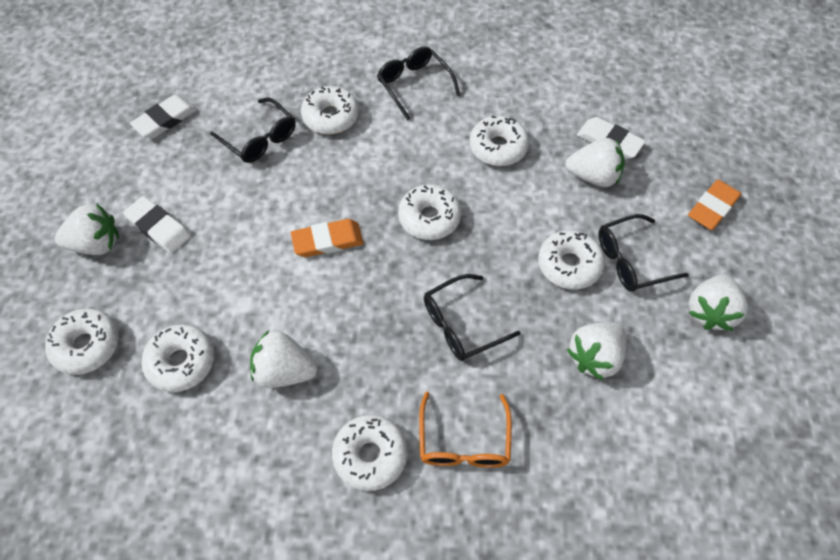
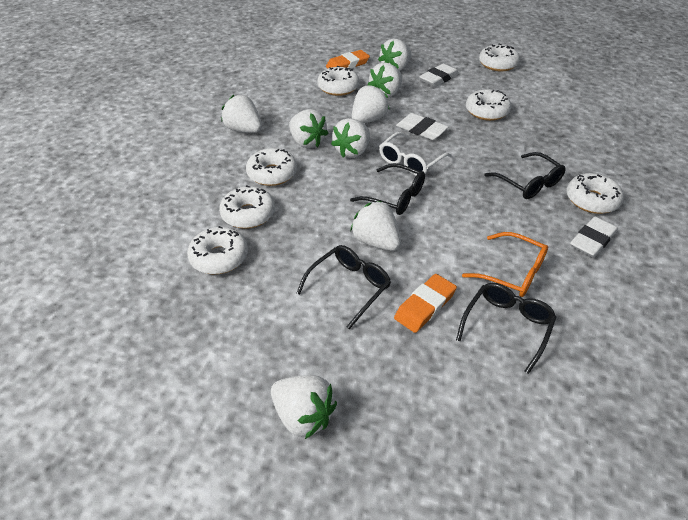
white glasses: 0 -> 1
white strawberry: 5 -> 8

